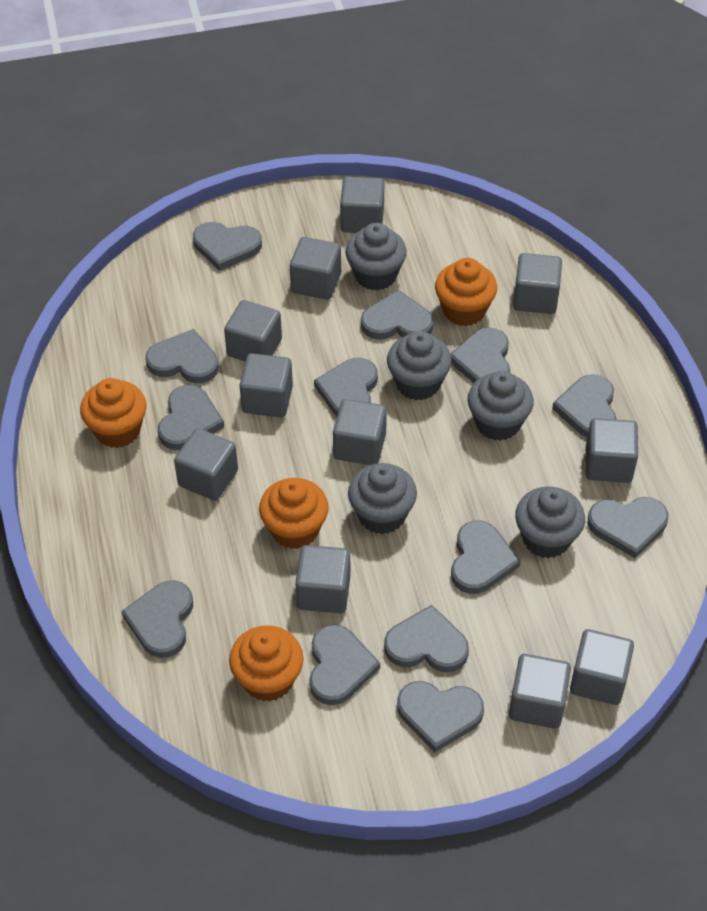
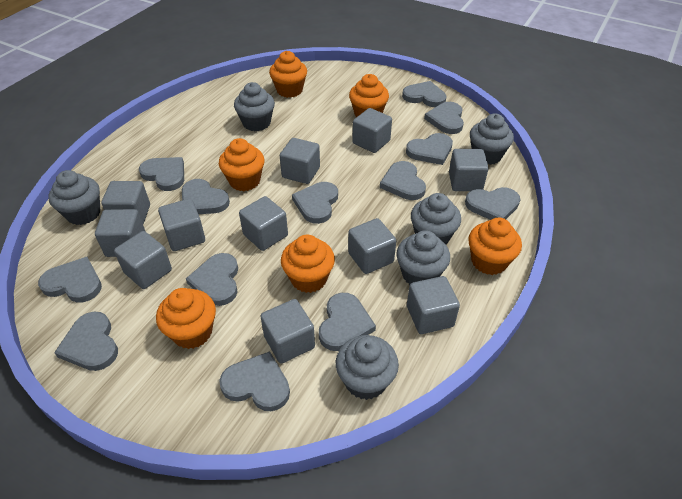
grey cupcake: 5 -> 6
orange cupcake: 4 -> 6

